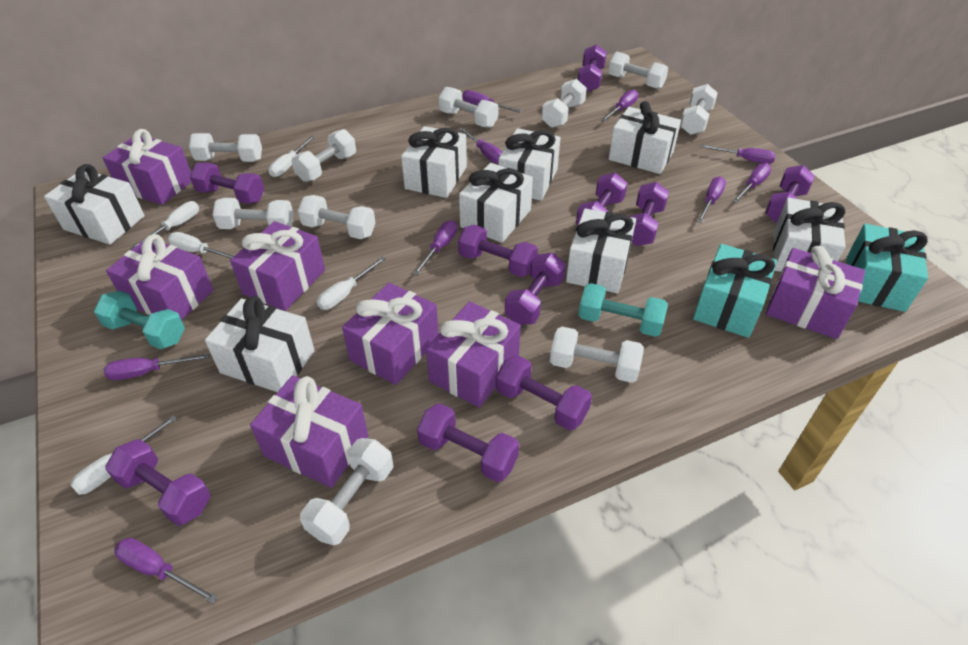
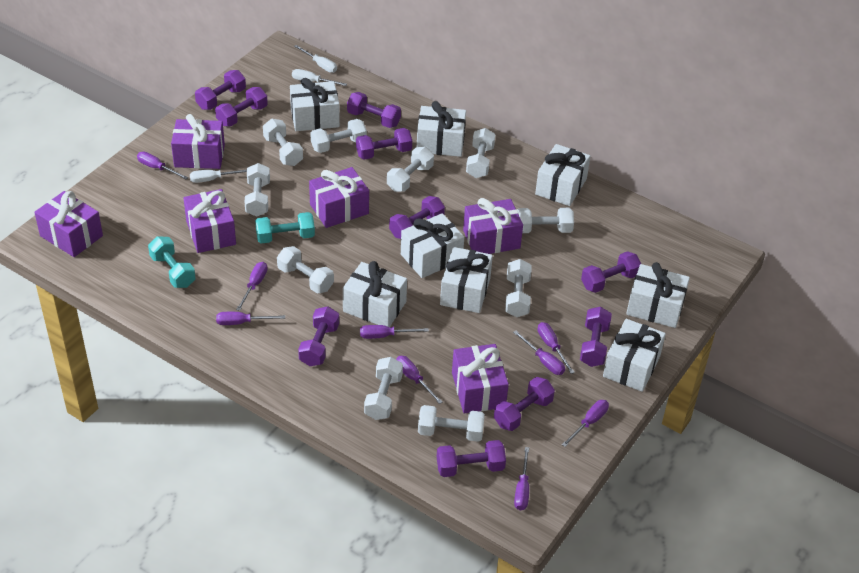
purple gift: 7 -> 6
turquoise gift: 2 -> 0
white screwdriver: 5 -> 3

